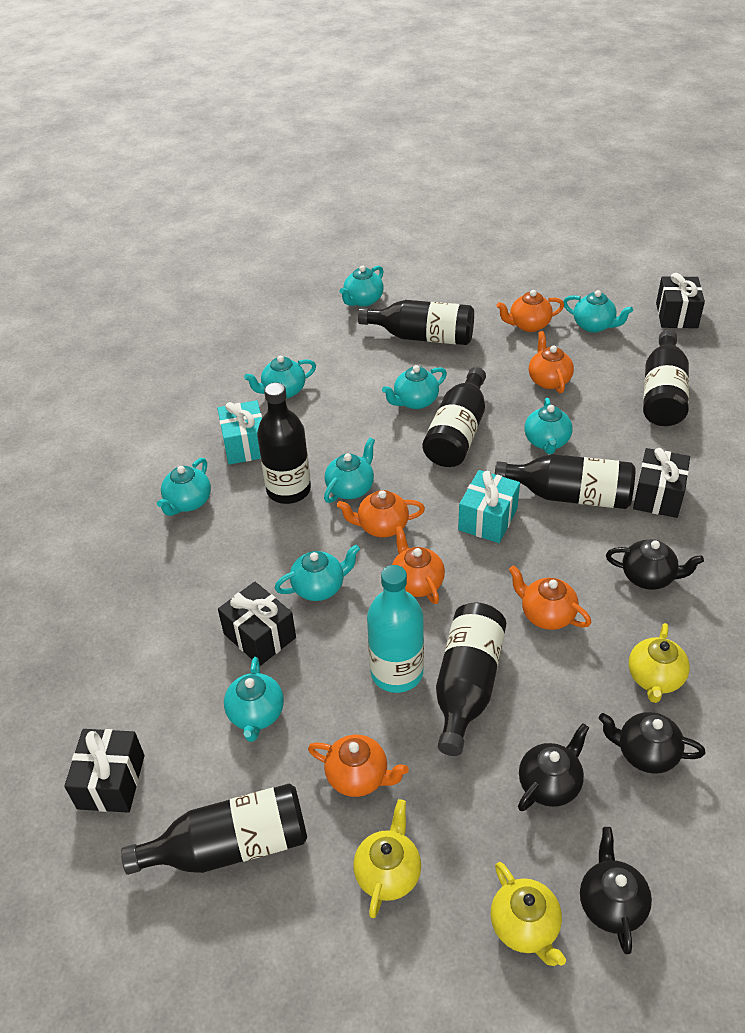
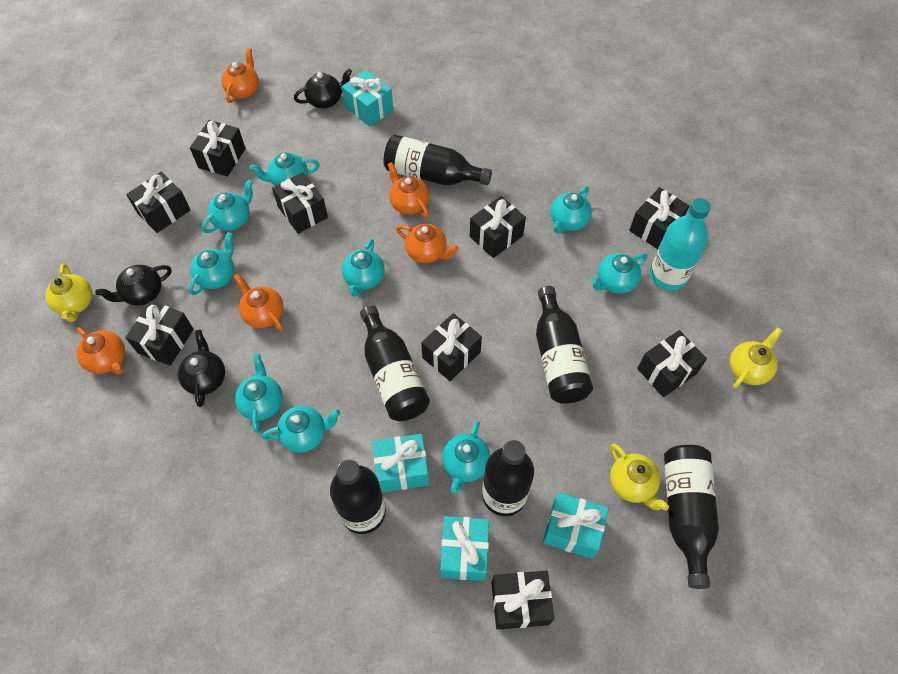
black bottle: 7 -> 6
black gift: 4 -> 9
black teapot: 4 -> 3
orange teapot: 6 -> 5
turquoise gift: 2 -> 4

